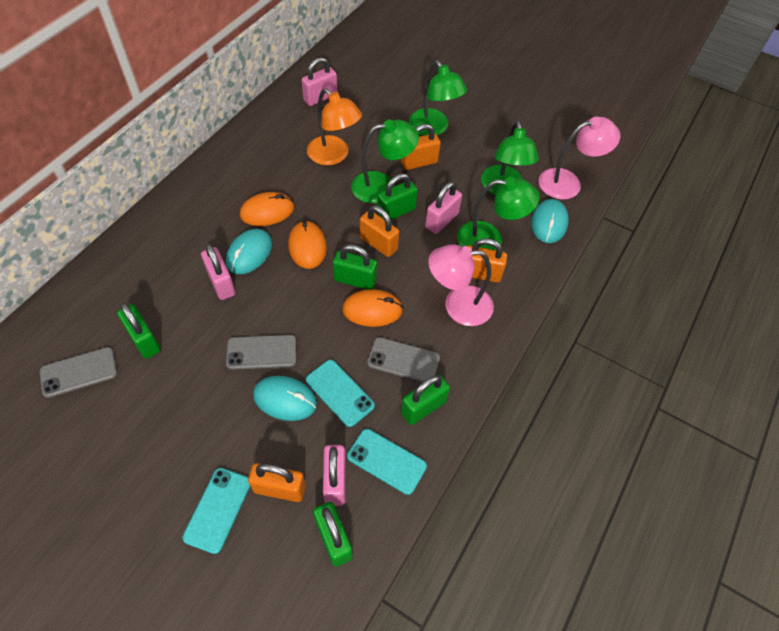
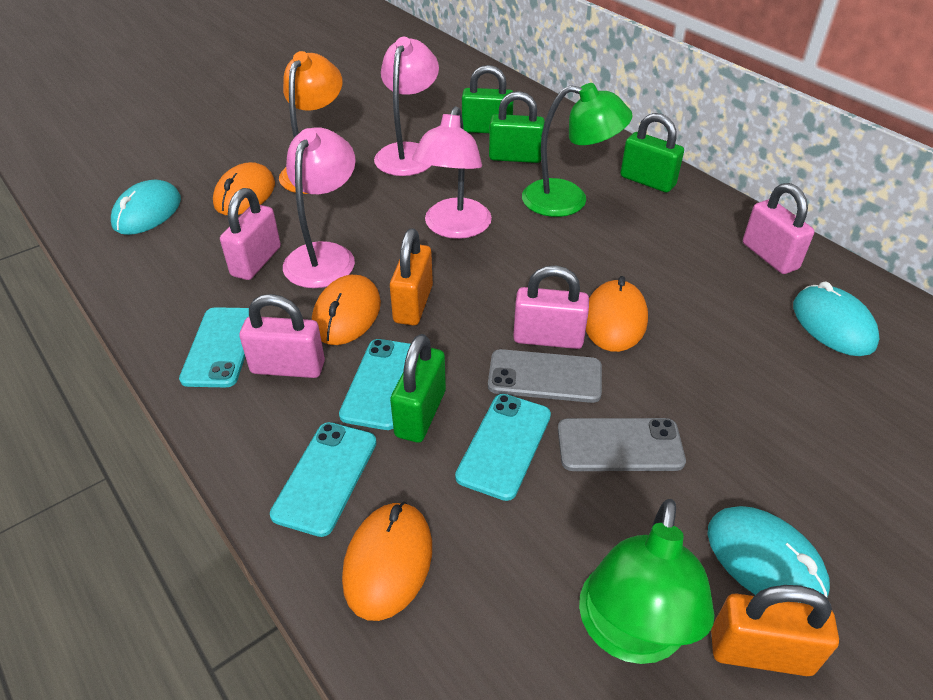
green lamp: 4 -> 2
green padlock: 5 -> 4
grey phone: 3 -> 2
orange mouse: 3 -> 4
orange padlock: 4 -> 2
pink lamp: 2 -> 3
turquoise phone: 3 -> 4

